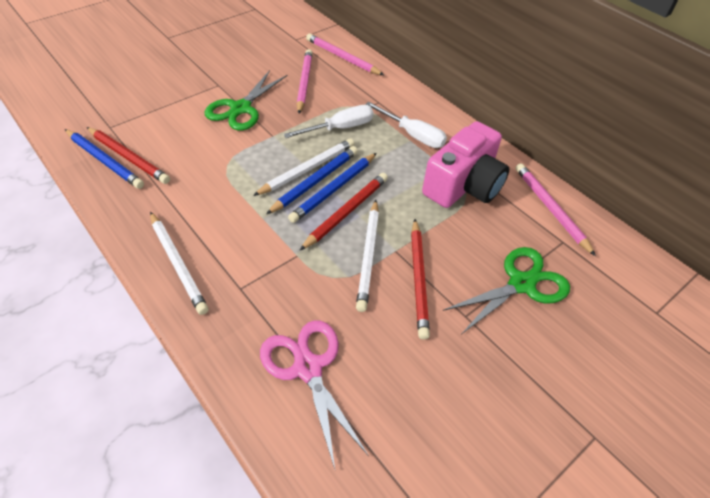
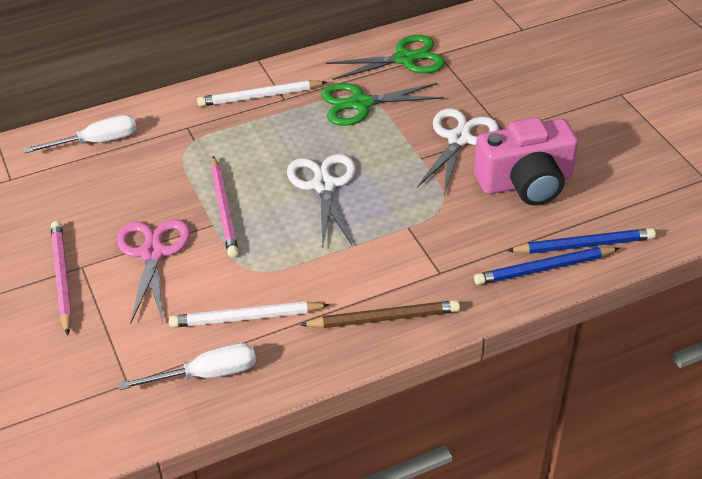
blue pencil: 3 -> 2
brown pencil: 0 -> 1
pink pencil: 3 -> 2
red pencil: 3 -> 0
white pencil: 3 -> 2
white scissors: 0 -> 2

